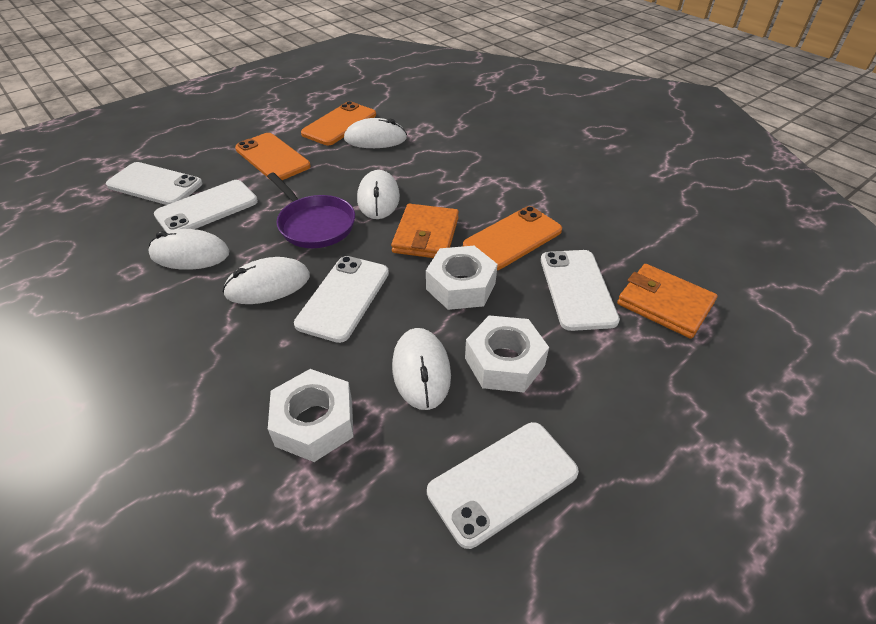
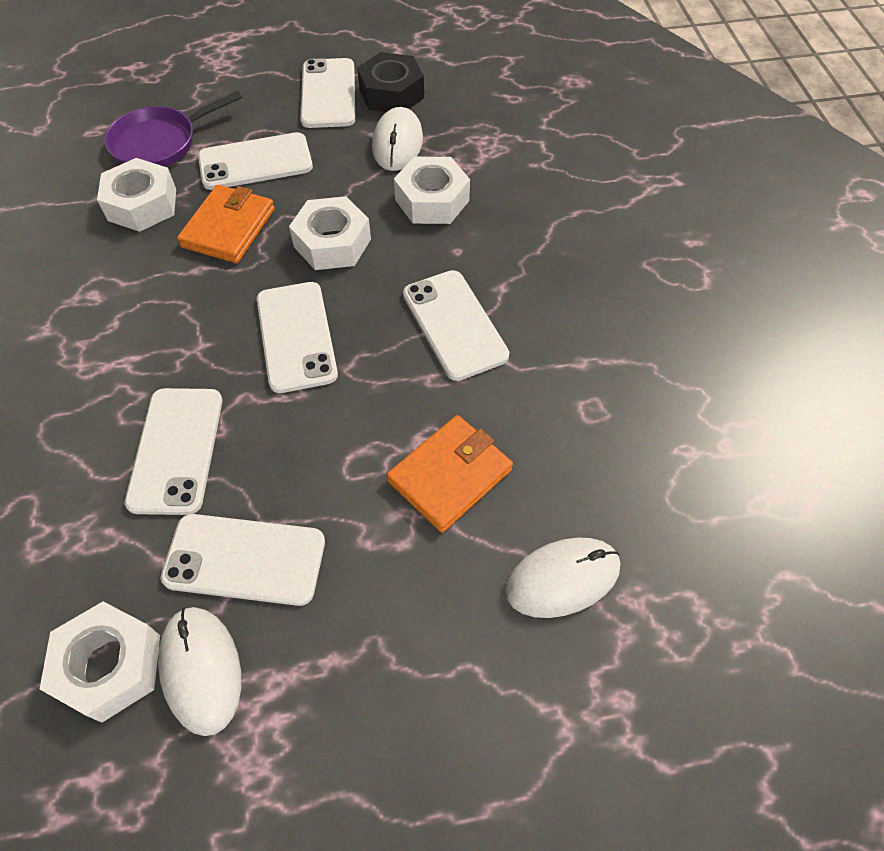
black nut: 0 -> 1
orange phone: 3 -> 0
white mouse: 5 -> 3
white nut: 3 -> 4
white phone: 5 -> 6

